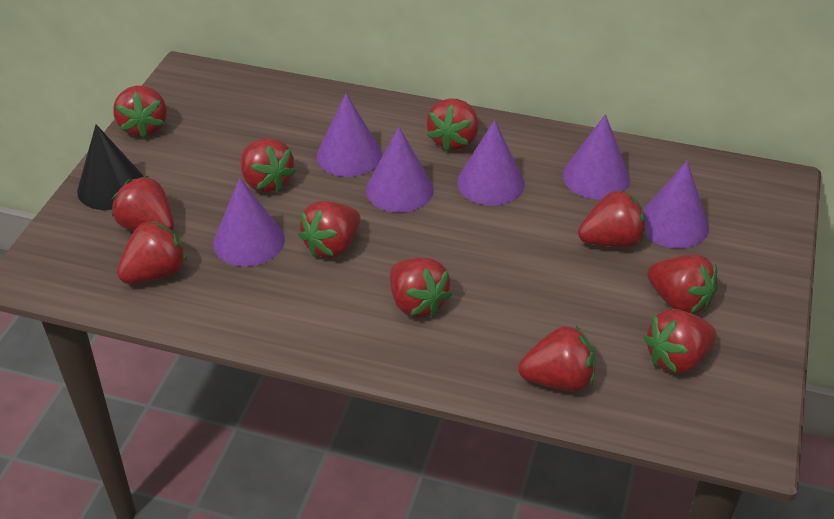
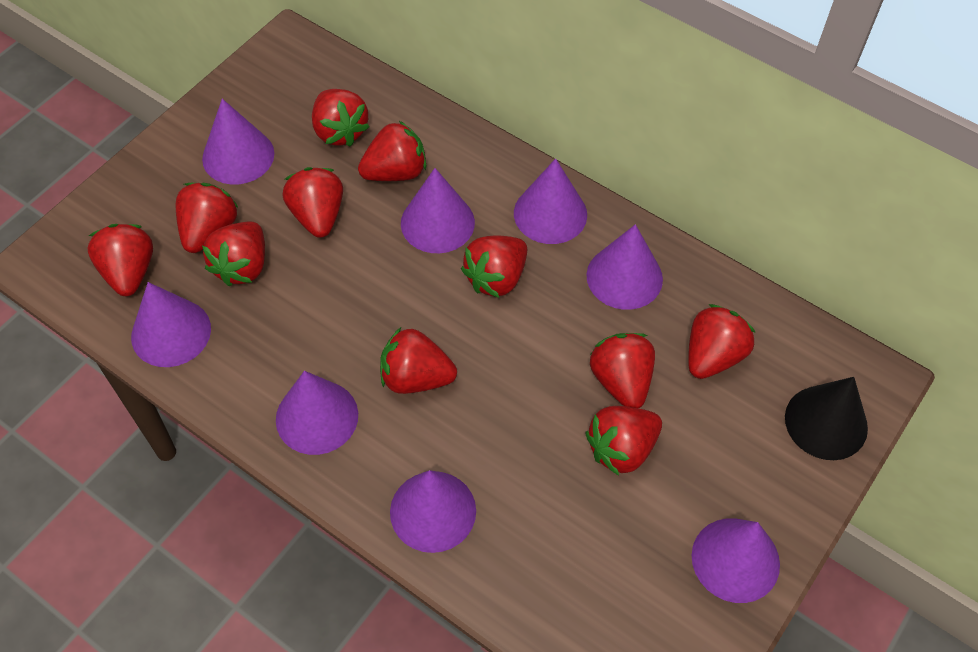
purple cone: 6 -> 8

